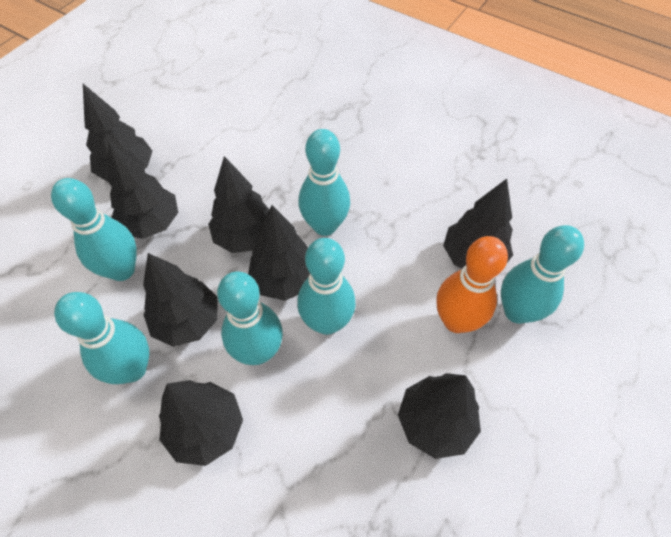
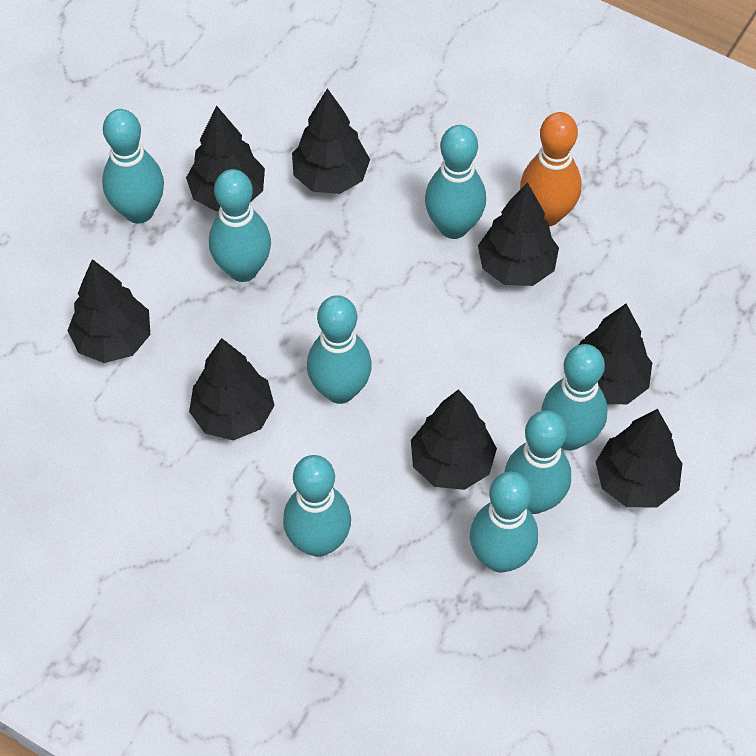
turquoise bowling pin: 6 -> 8

